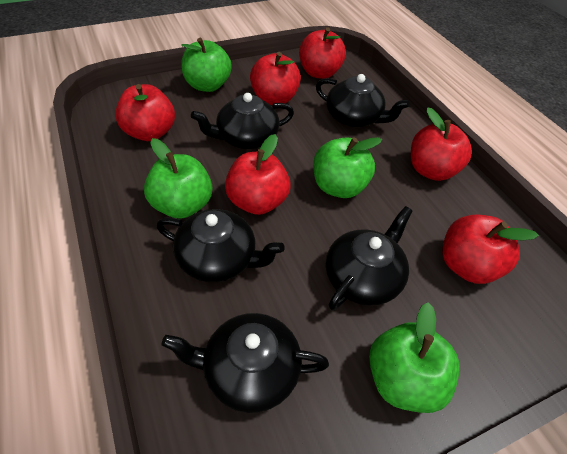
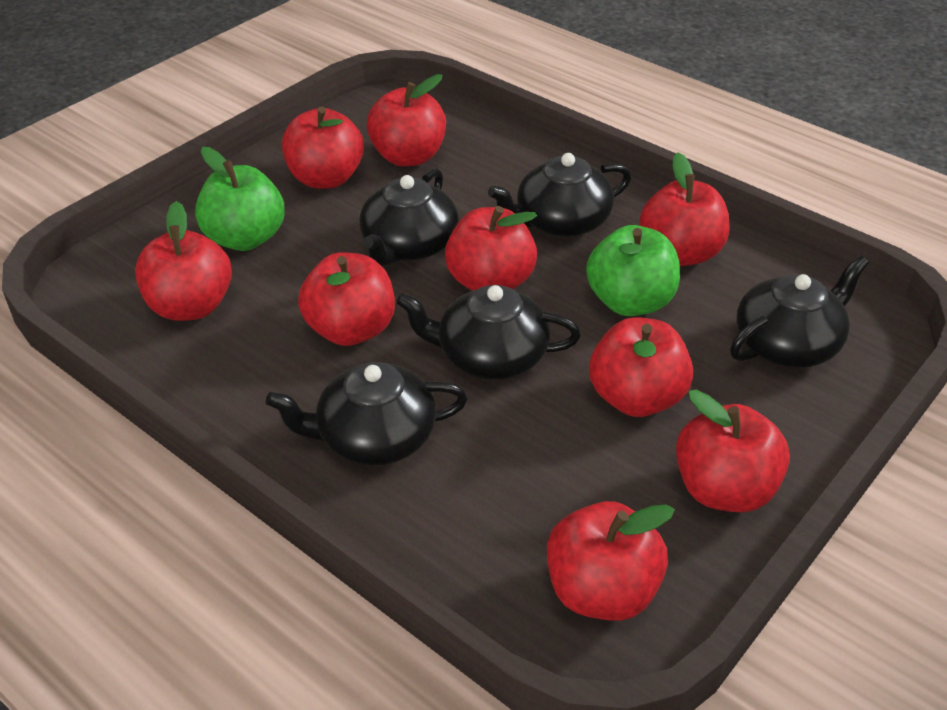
green apple: 4 -> 2
red apple: 6 -> 9

